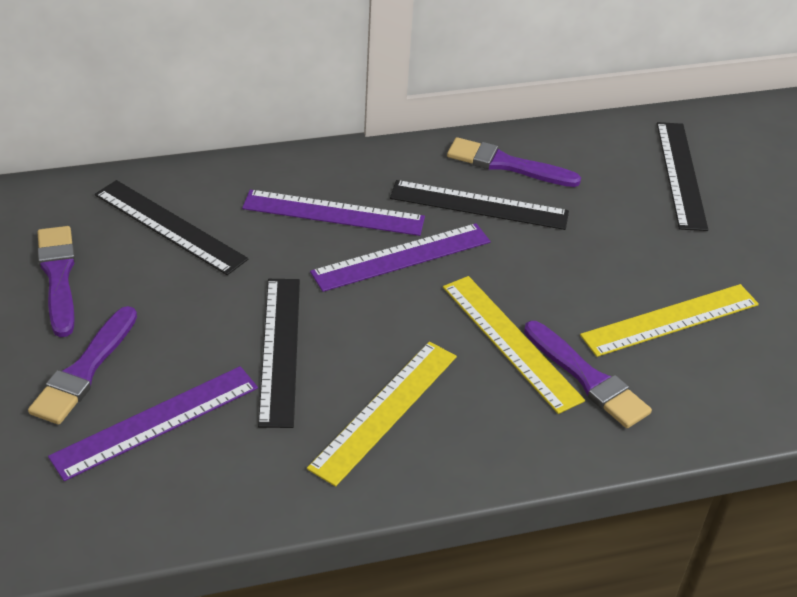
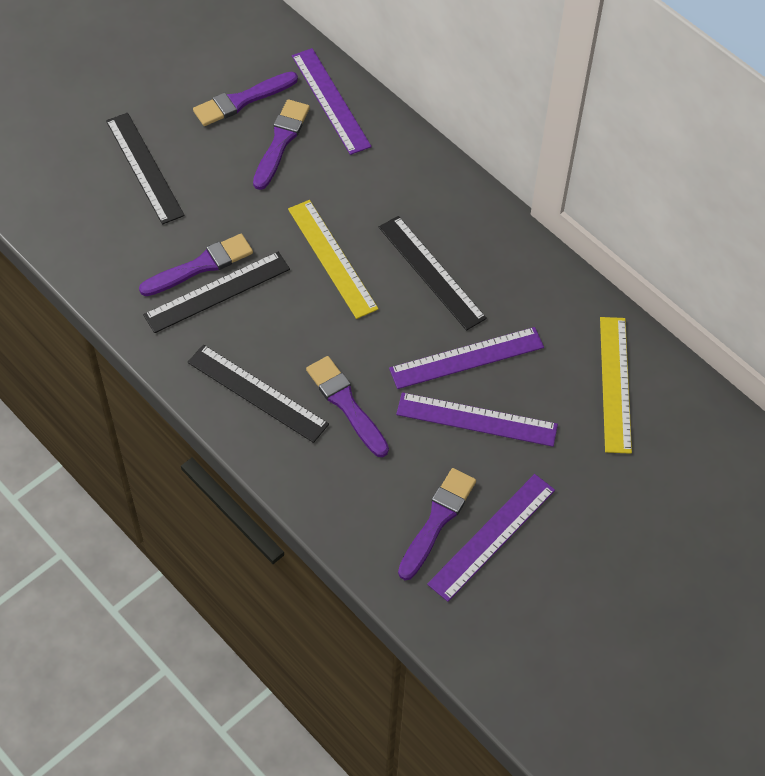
purple brush: 4 -> 5
purple ruler: 3 -> 4
yellow ruler: 3 -> 2

